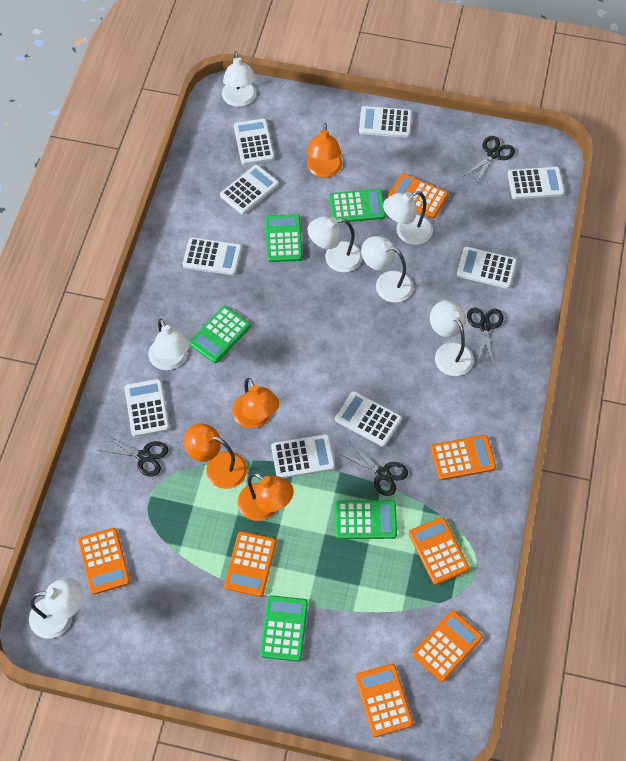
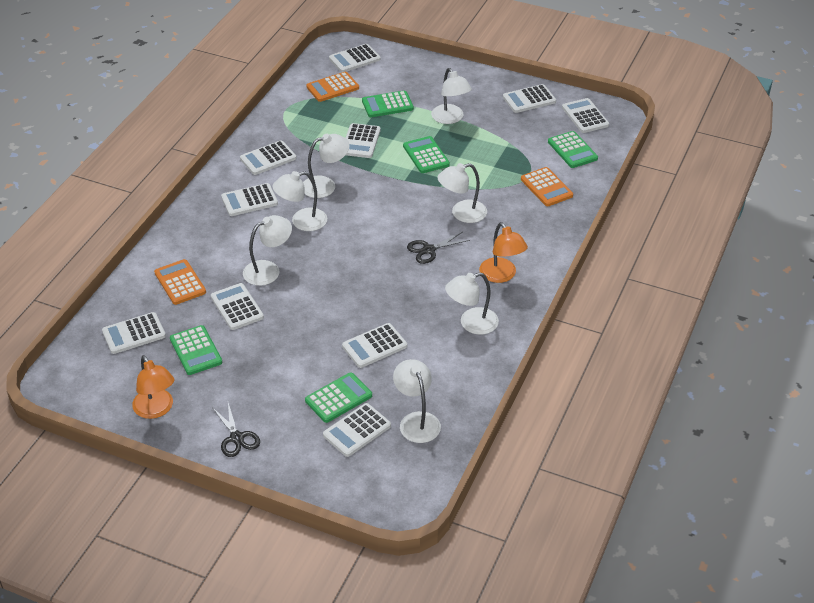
black scissors: 4 -> 2
orange calculator: 7 -> 3
orange lamp: 4 -> 2
white calculator: 9 -> 10

